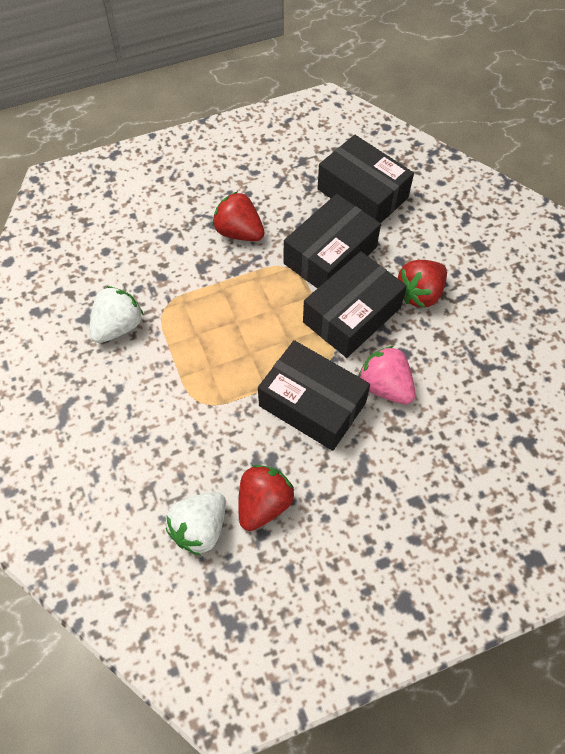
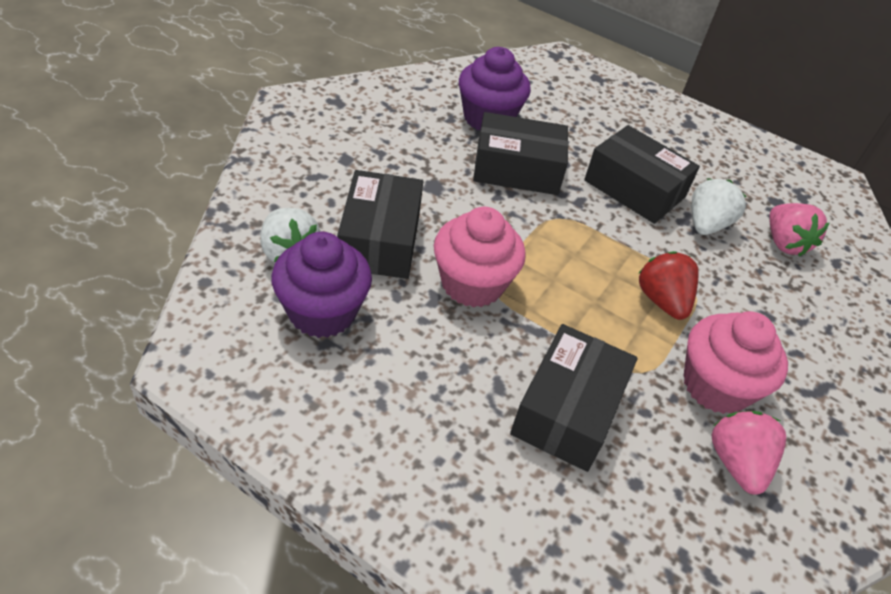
pink cupcake: 0 -> 2
pink strawberry: 1 -> 2
purple cupcake: 0 -> 2
red strawberry: 3 -> 1

